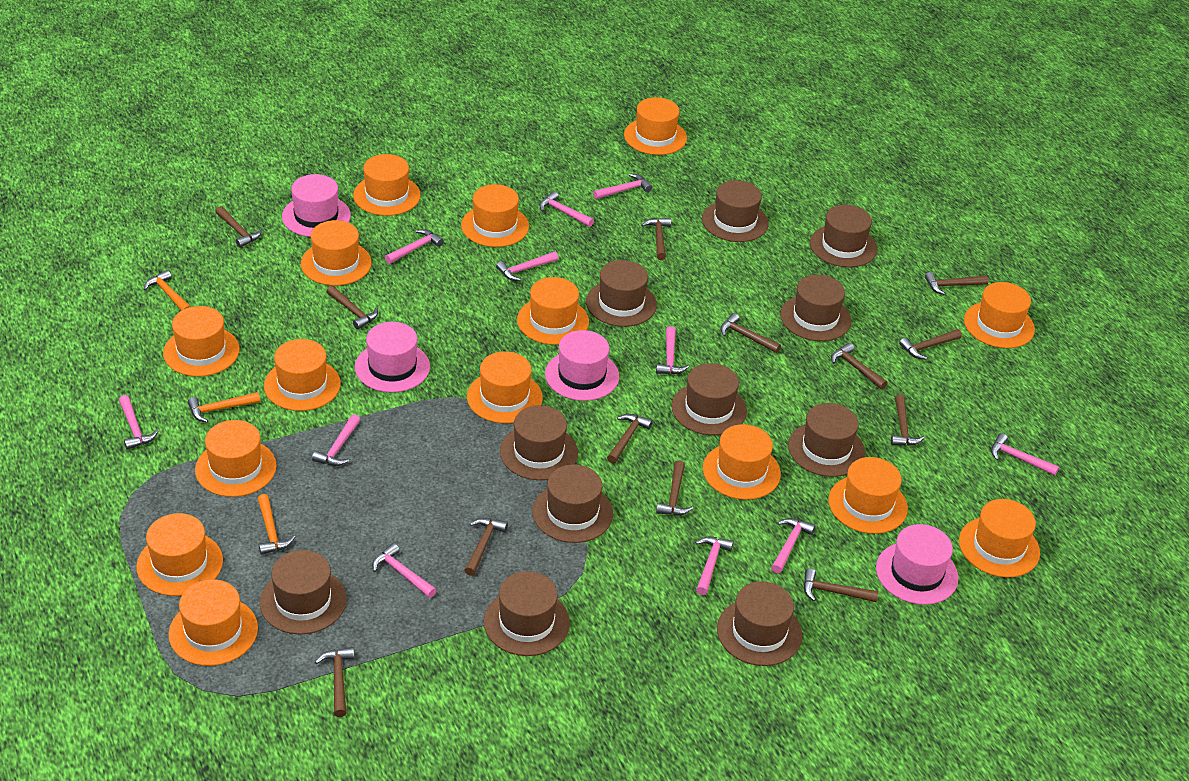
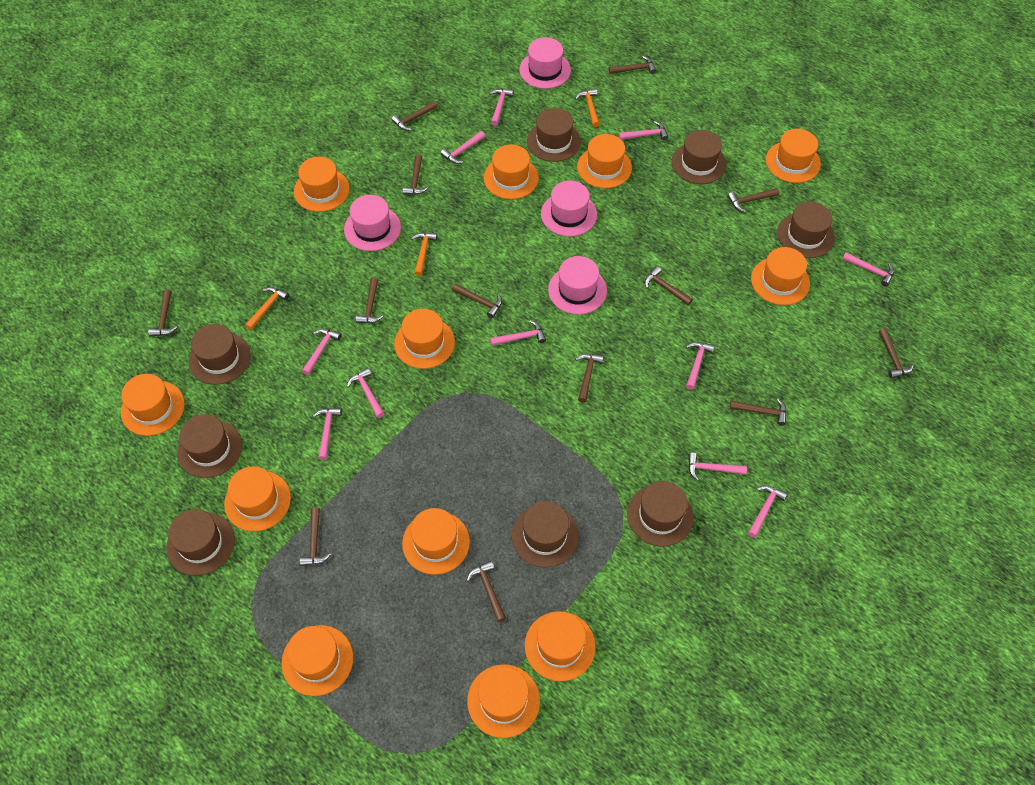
brown hat: 11 -> 8
orange hat: 15 -> 12

